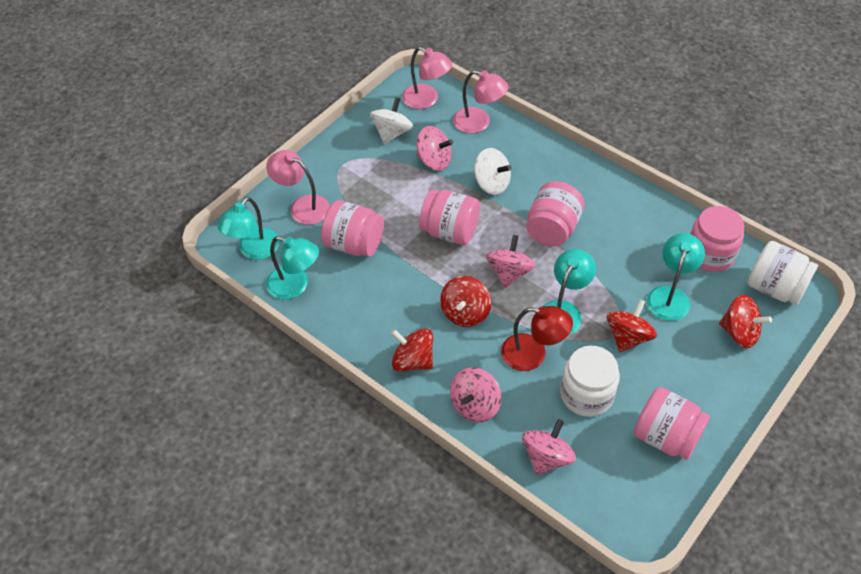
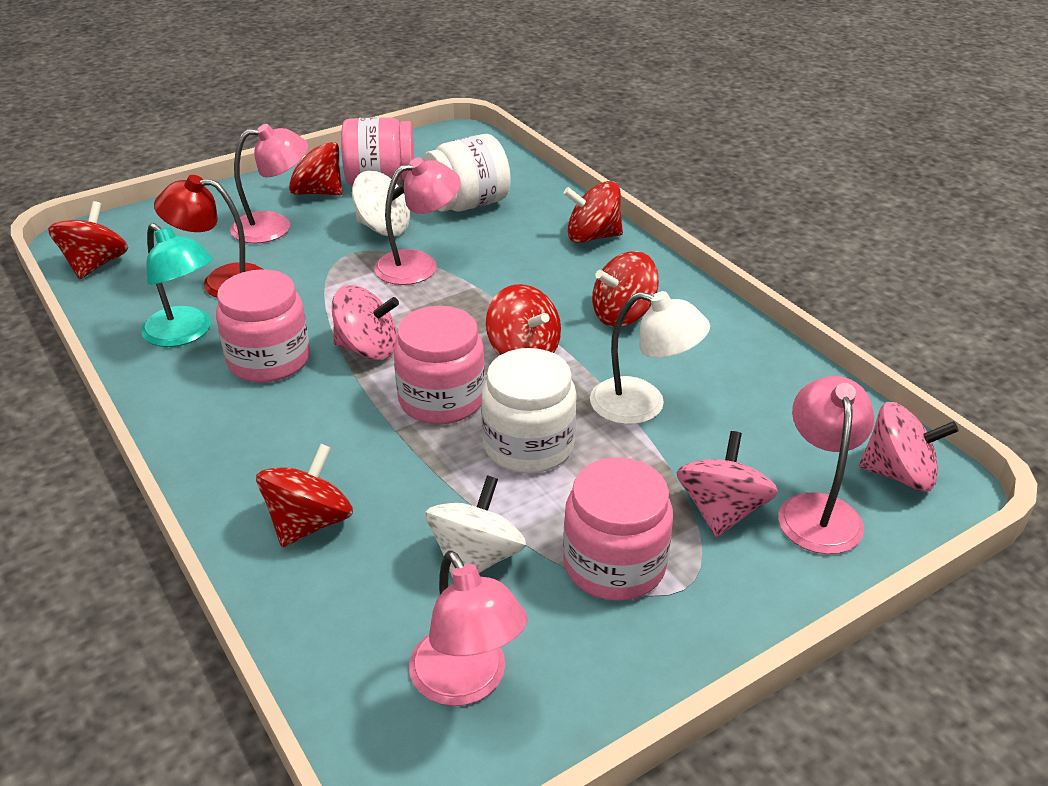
pink jar: 5 -> 4
pink lamp: 3 -> 4
pink spinning top: 4 -> 3
red spinning top: 4 -> 6
turquoise lamp: 4 -> 1
white lamp: 0 -> 1

